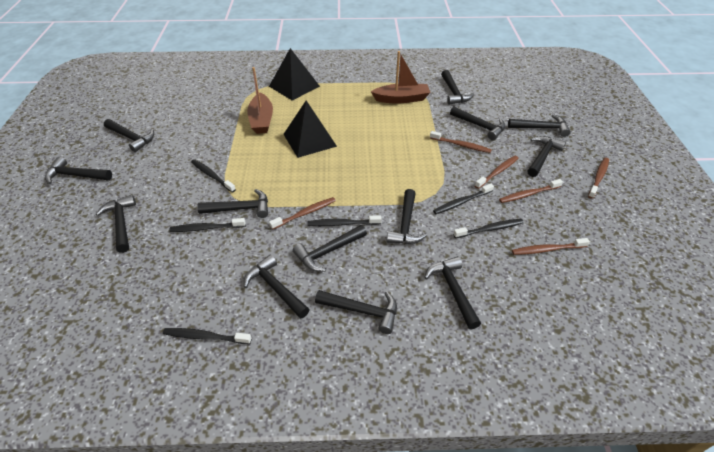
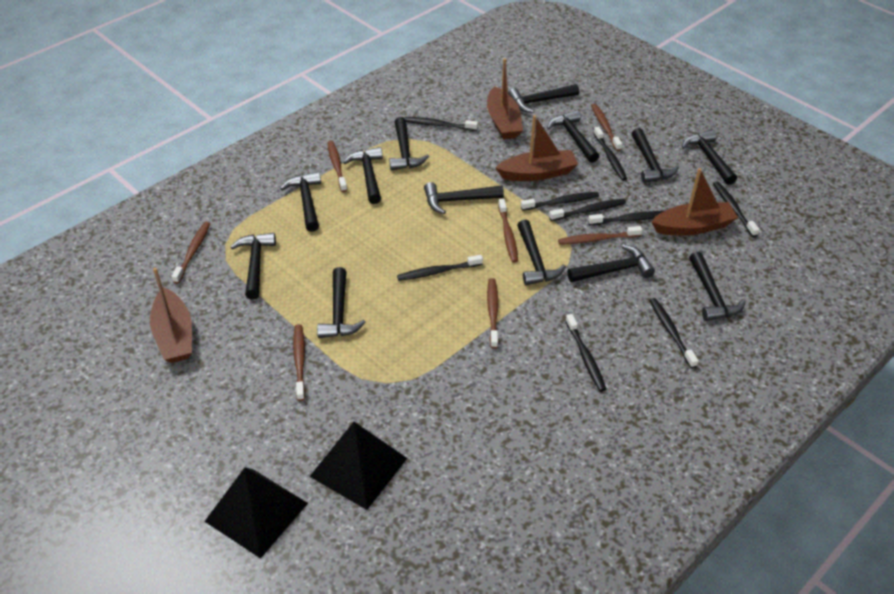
black toothbrush: 6 -> 9
brown boat: 2 -> 4
brown toothbrush: 6 -> 7

